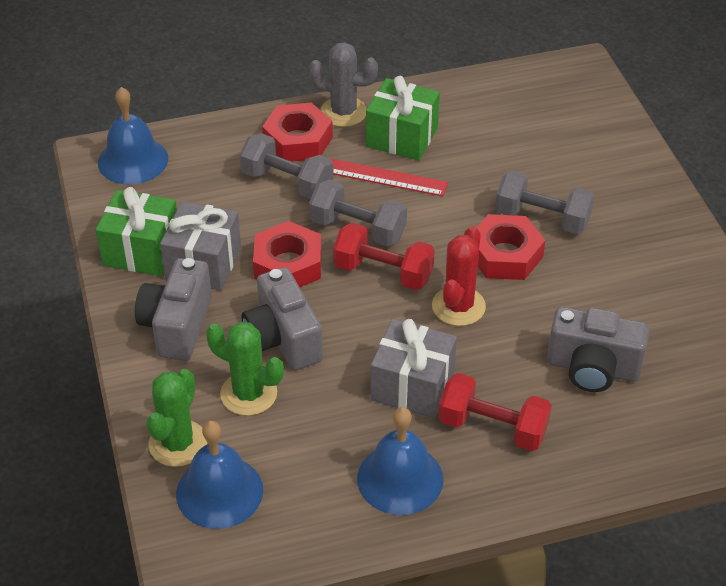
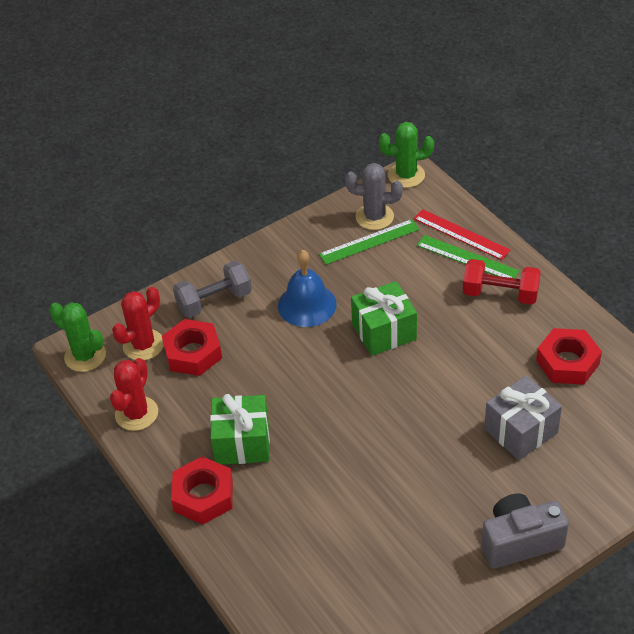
blue bell: 3 -> 1
green ruler: 0 -> 2
grey camera: 3 -> 1
grey dumbbell: 3 -> 1
grey gift: 2 -> 1
red cactus: 1 -> 2
red dumbbell: 2 -> 1

